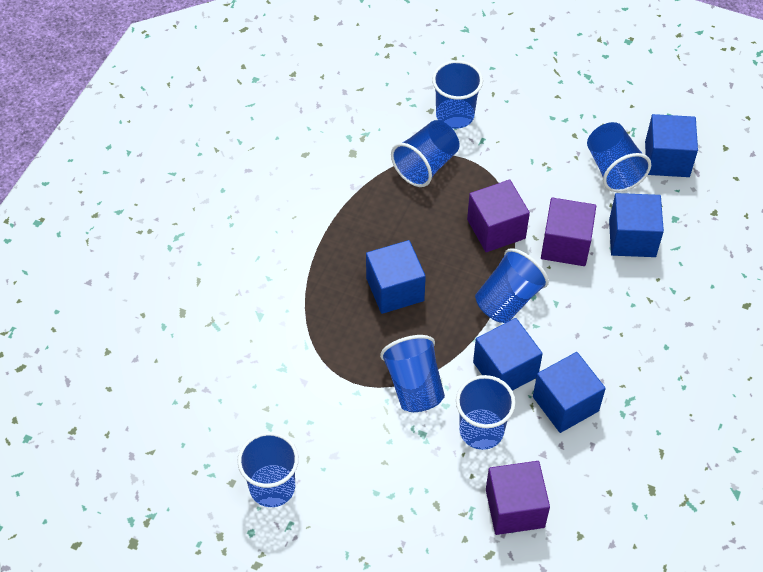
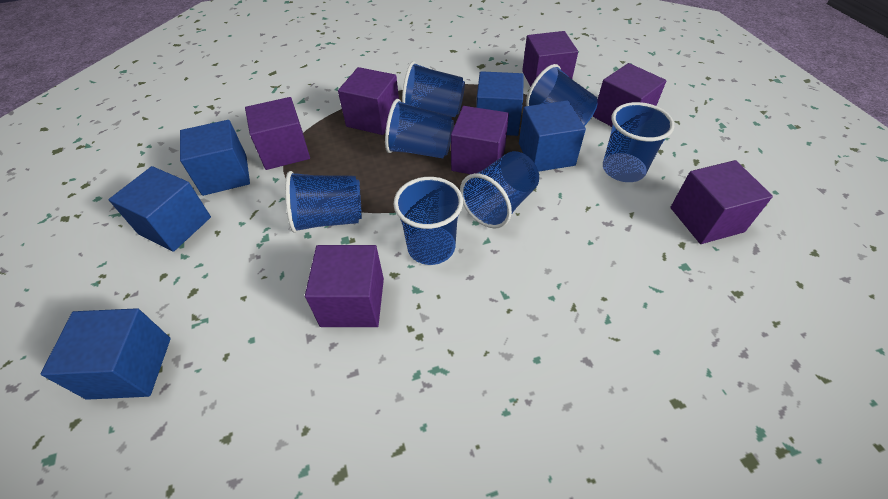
purple cube: 3 -> 7

